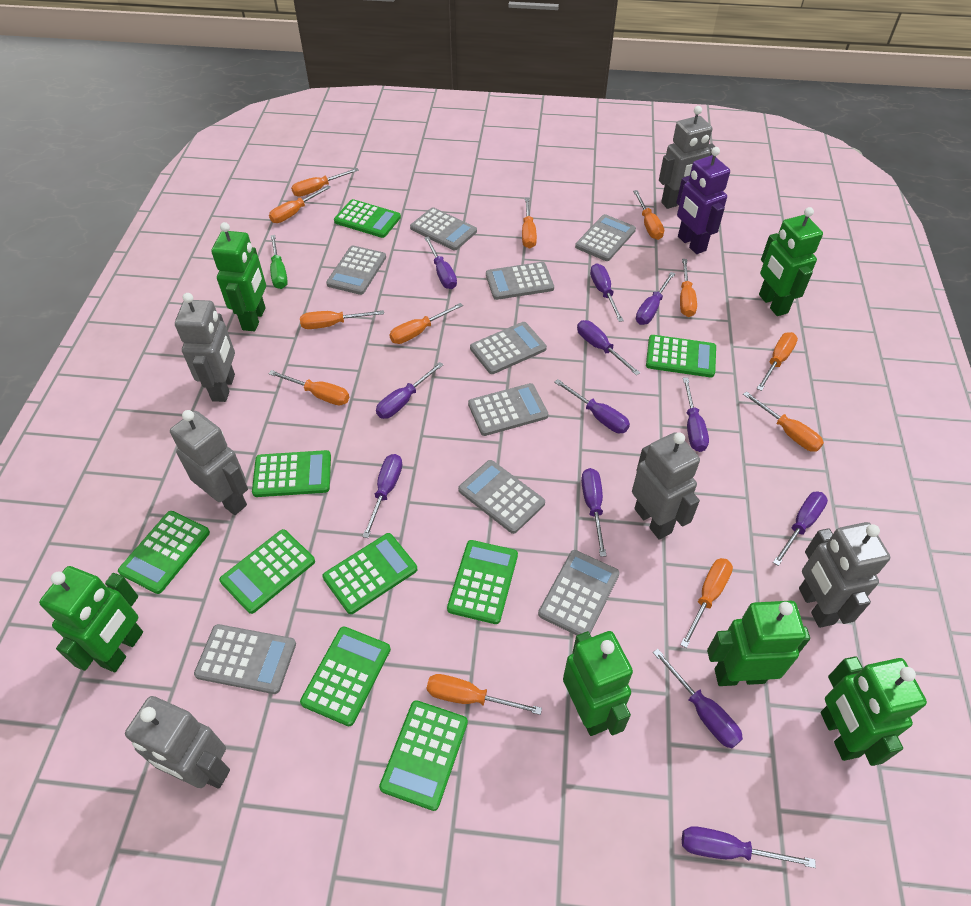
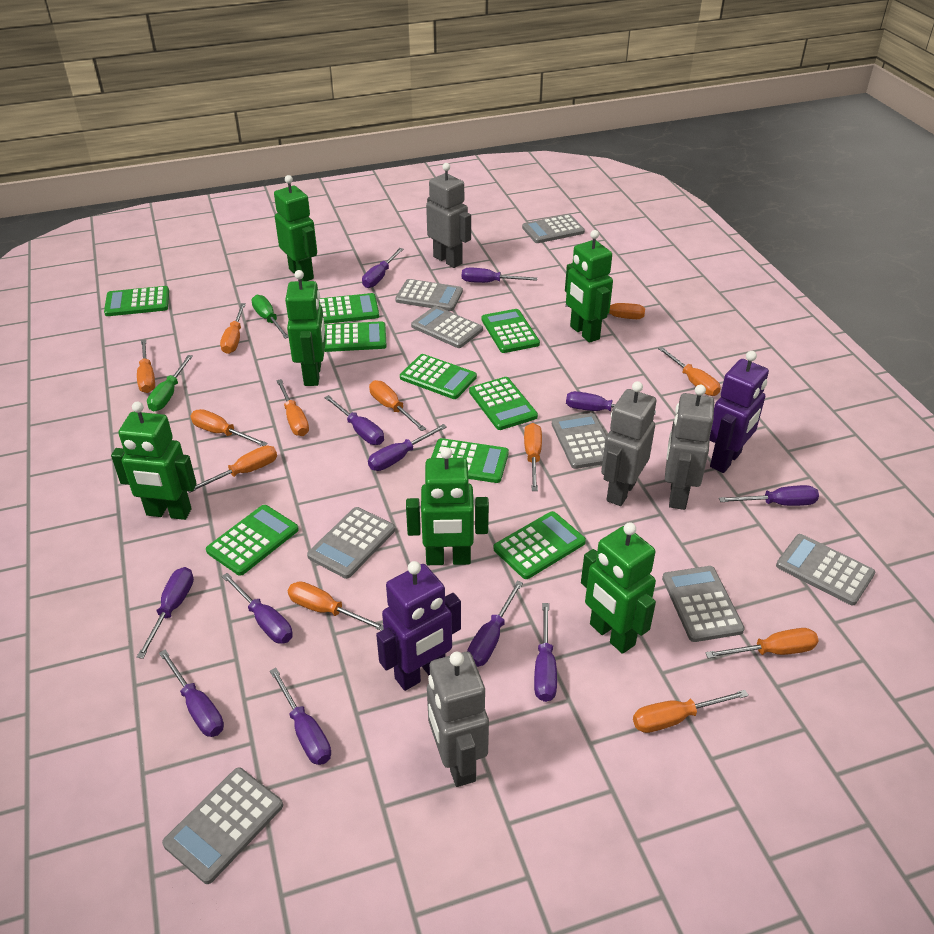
green screwdriver: 1 -> 2
grey calculator: 9 -> 8
grey robot: 6 -> 4
purple robot: 1 -> 2

